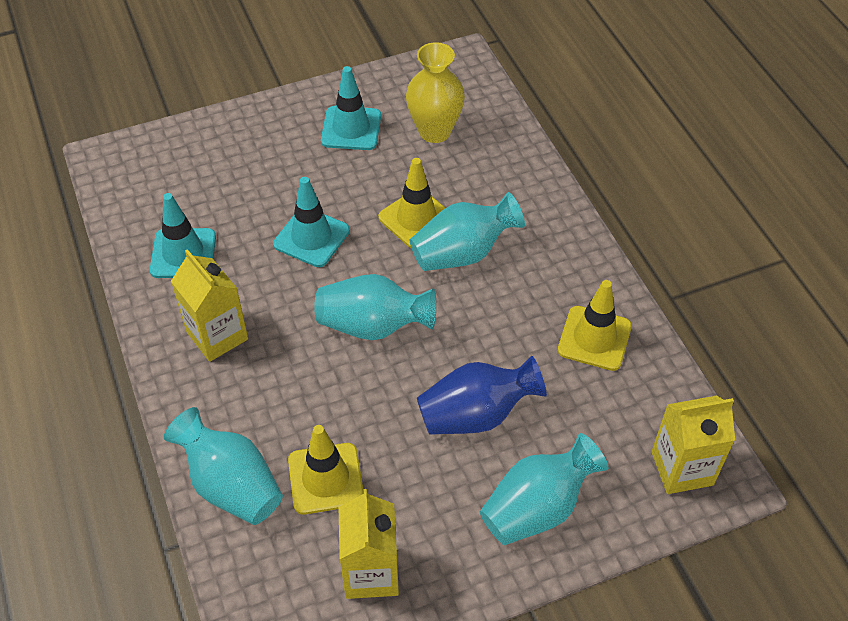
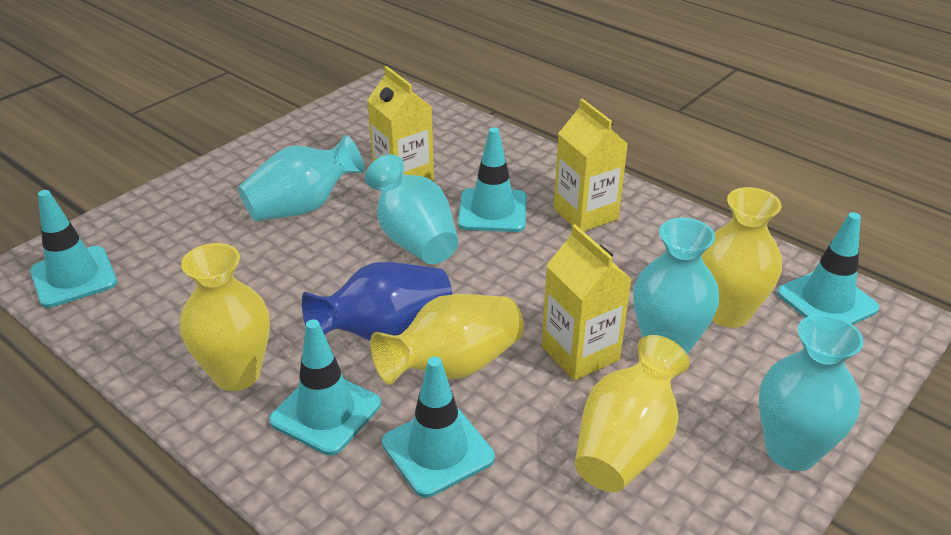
turquoise traffic cone: 3 -> 5
yellow traffic cone: 3 -> 0
yellow vase: 1 -> 4

